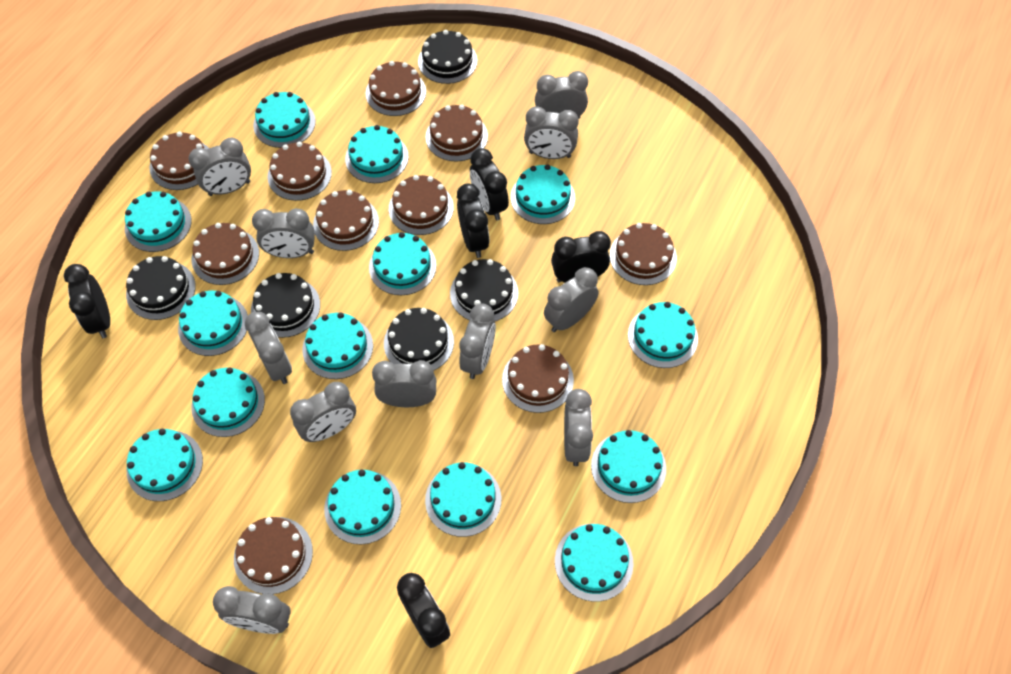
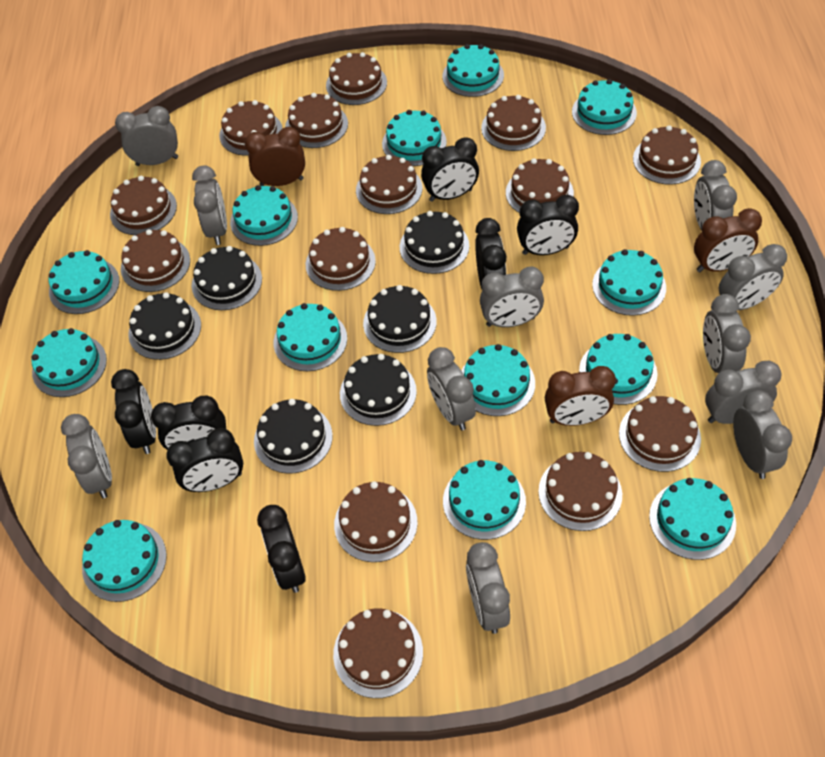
black cake: 5 -> 6
black clock: 5 -> 7
brown cake: 10 -> 14
brown clock: 0 -> 3
turquoise cake: 14 -> 13

